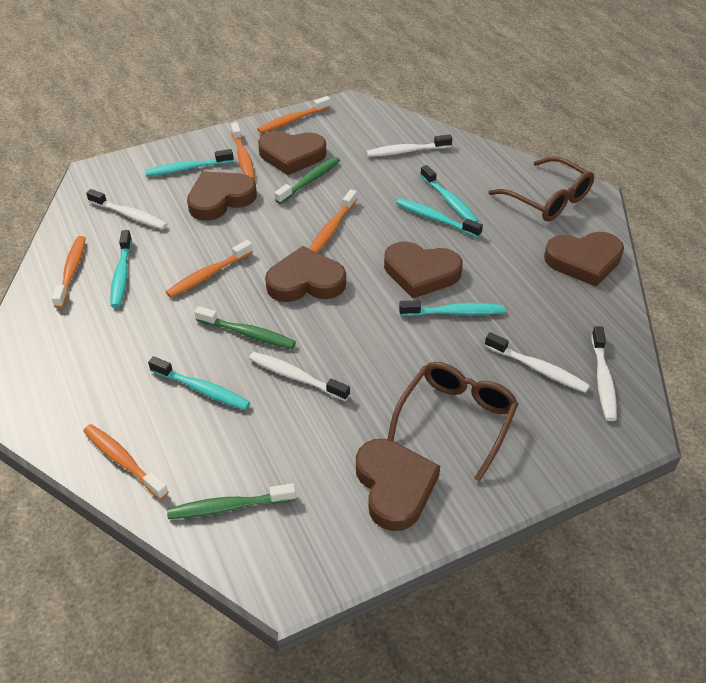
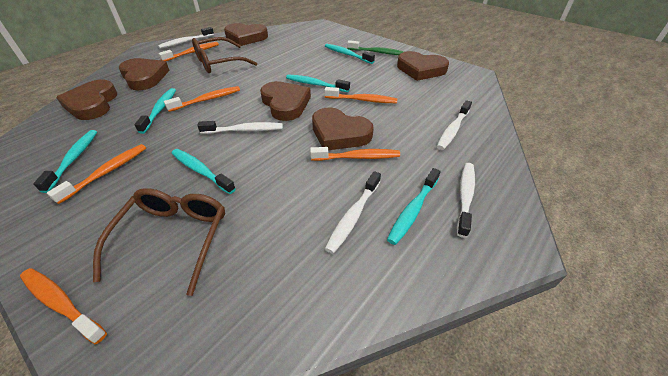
green toothbrush: 3 -> 1

